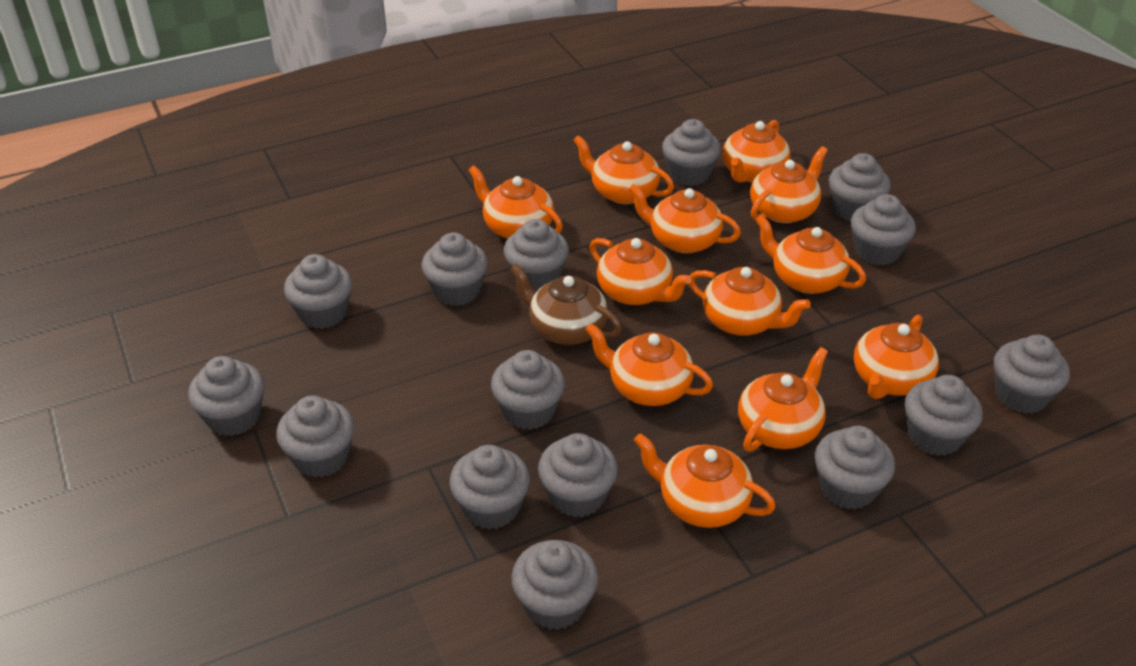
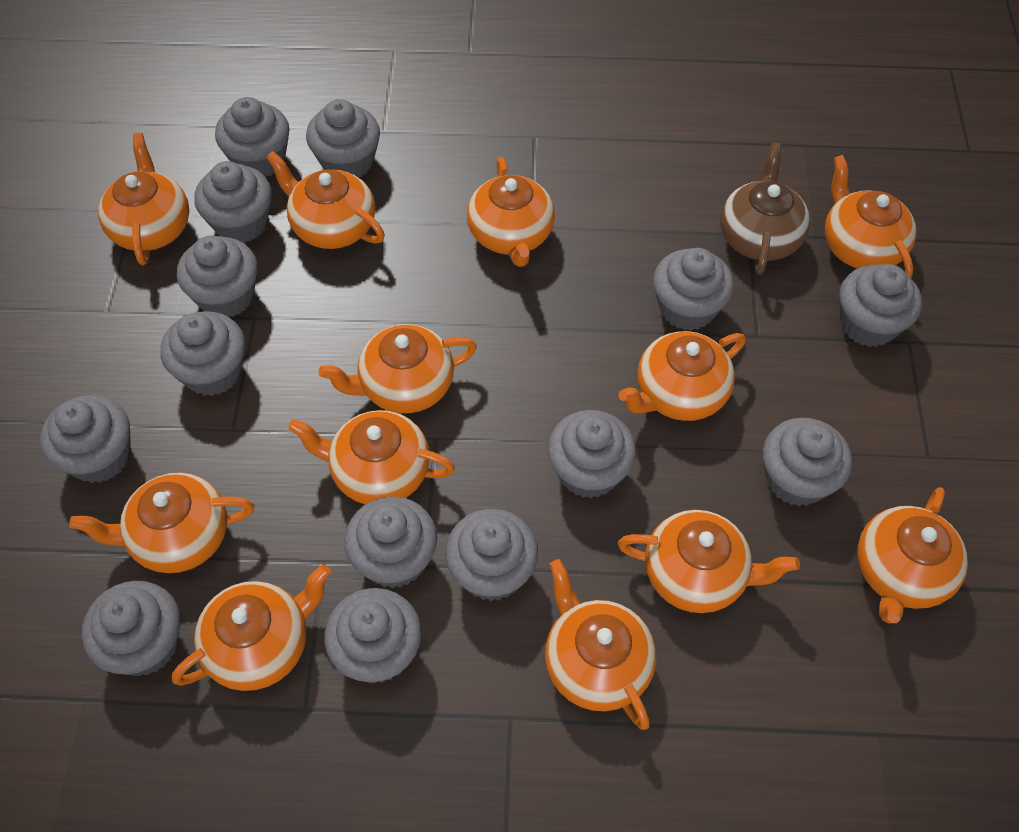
grey cupcake: 15 -> 14

